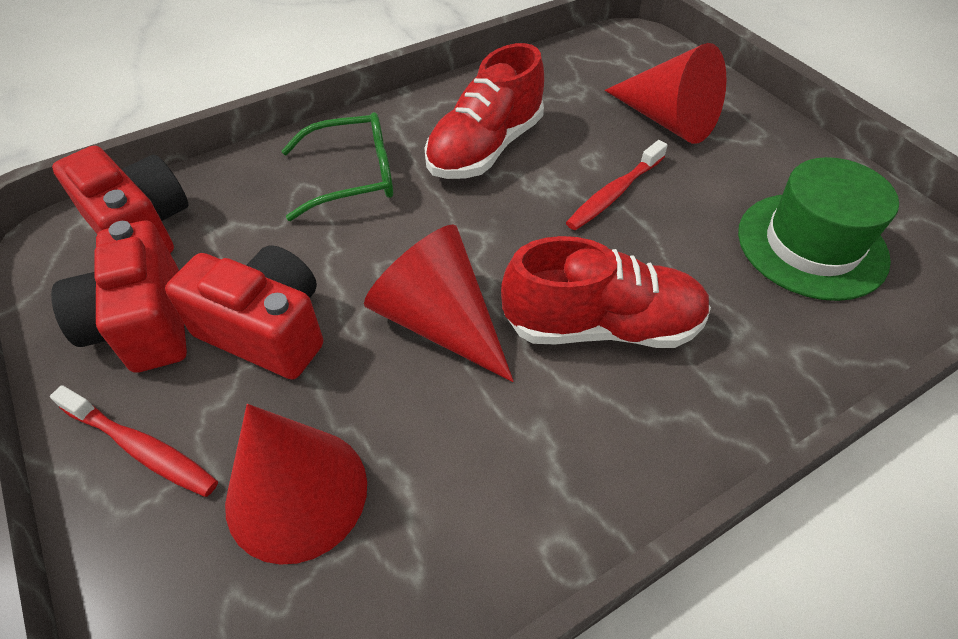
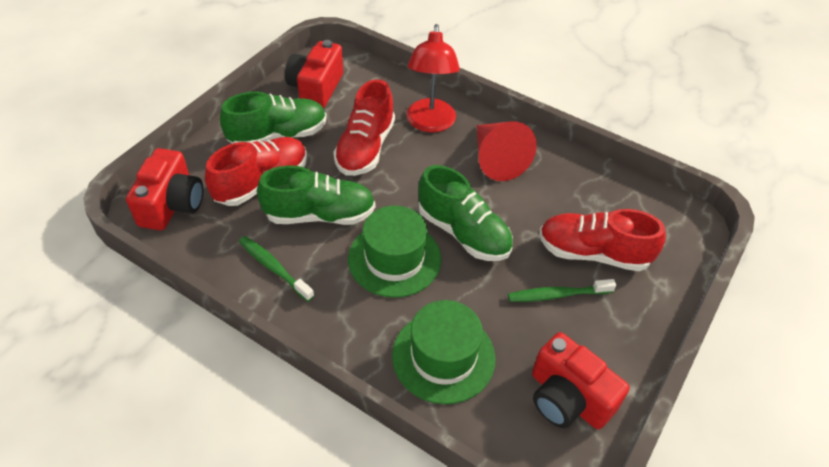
green glasses: 1 -> 0
green hat: 1 -> 2
green shoe: 0 -> 3
green toothbrush: 0 -> 2
red cone: 3 -> 1
red lamp: 0 -> 1
red shoe: 2 -> 3
red toothbrush: 2 -> 0

